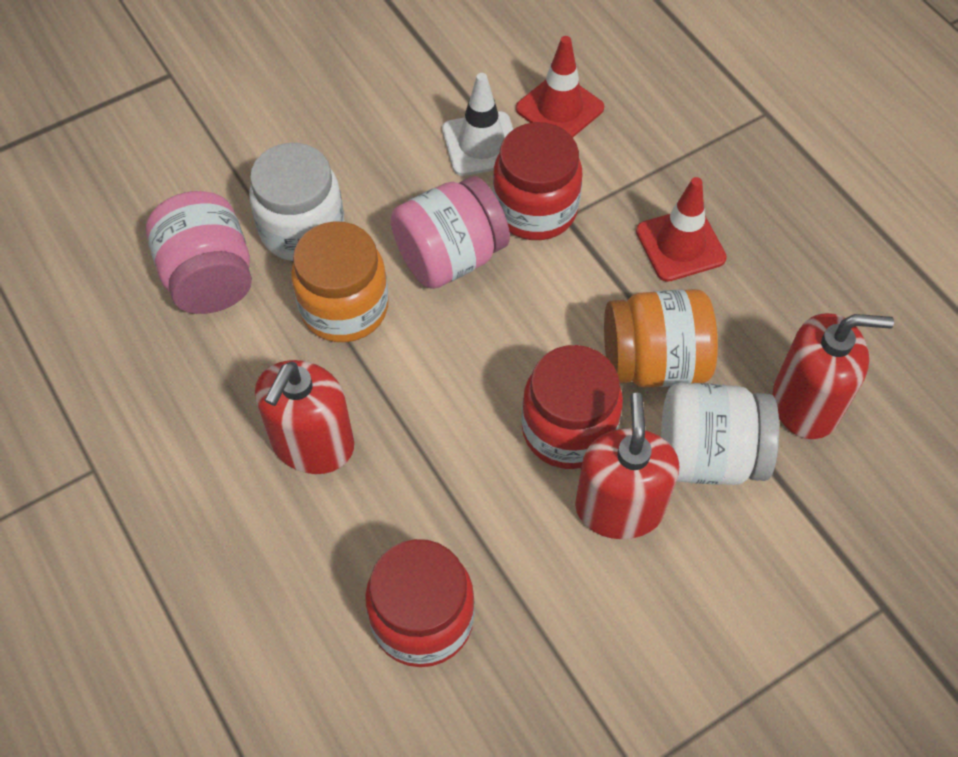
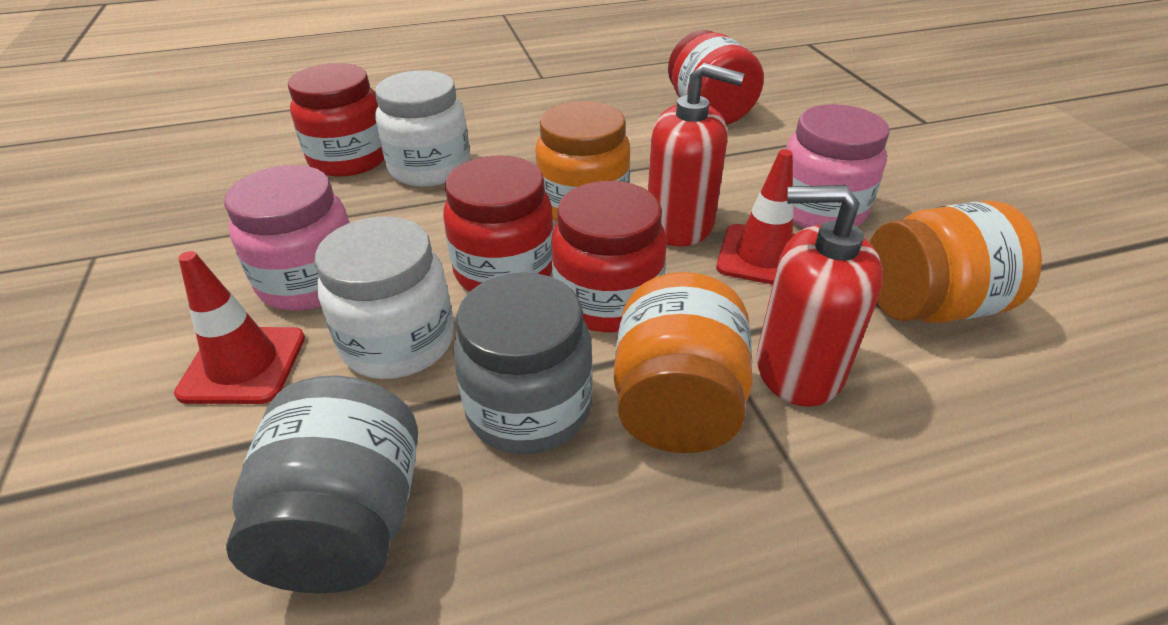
grey jar: 0 -> 2
orange jar: 2 -> 3
red jar: 3 -> 4
red soap dispenser: 3 -> 2
white traffic cone: 1 -> 0

